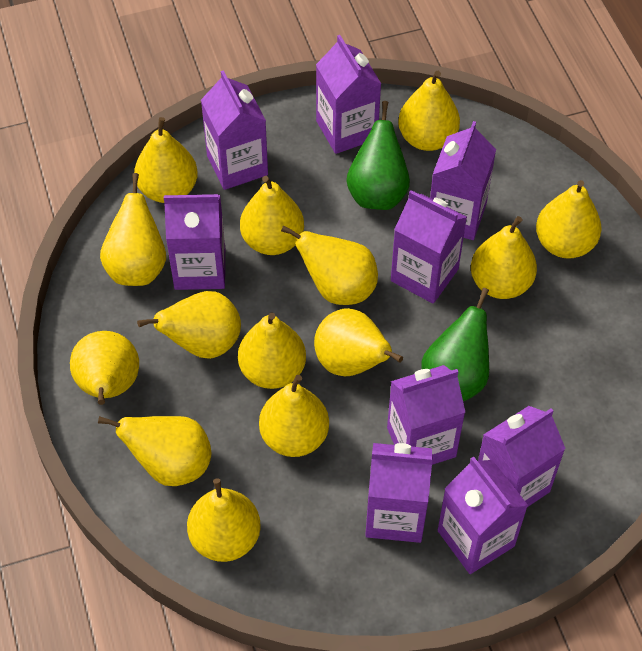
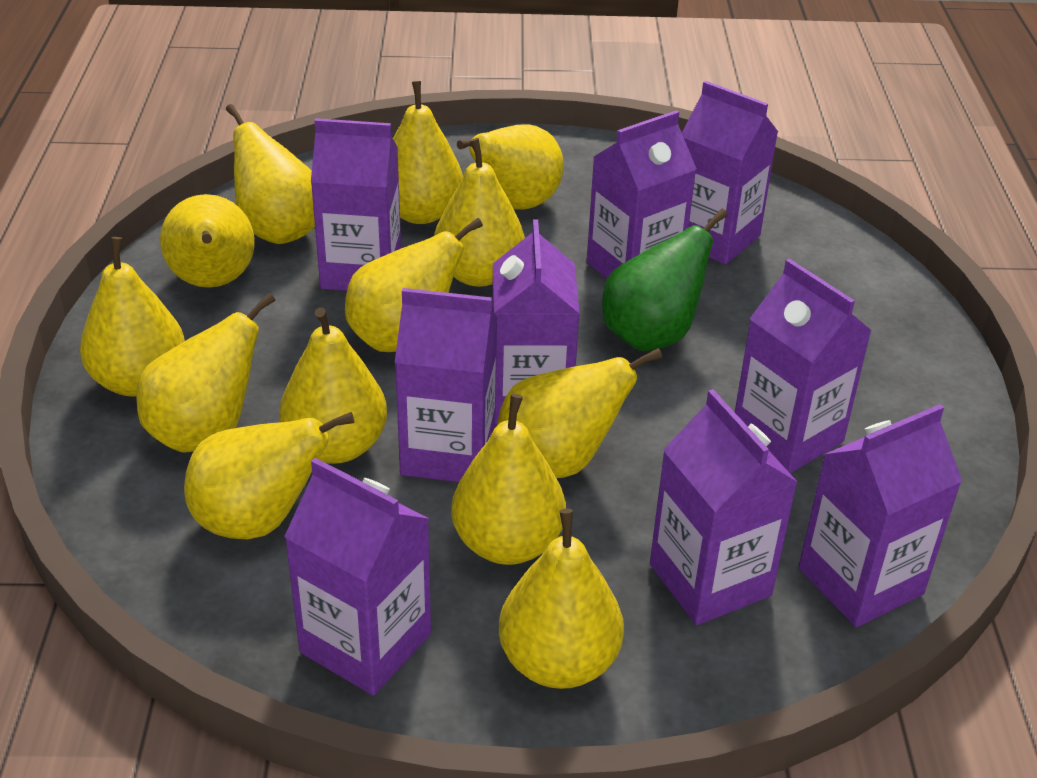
green pear: 2 -> 1
yellow pear: 14 -> 13

